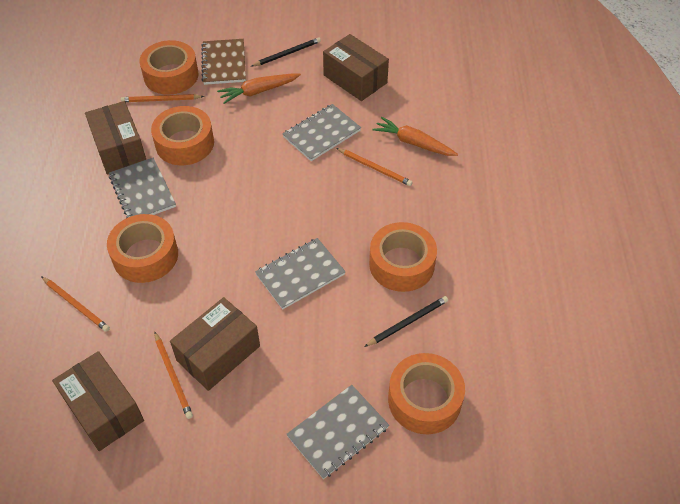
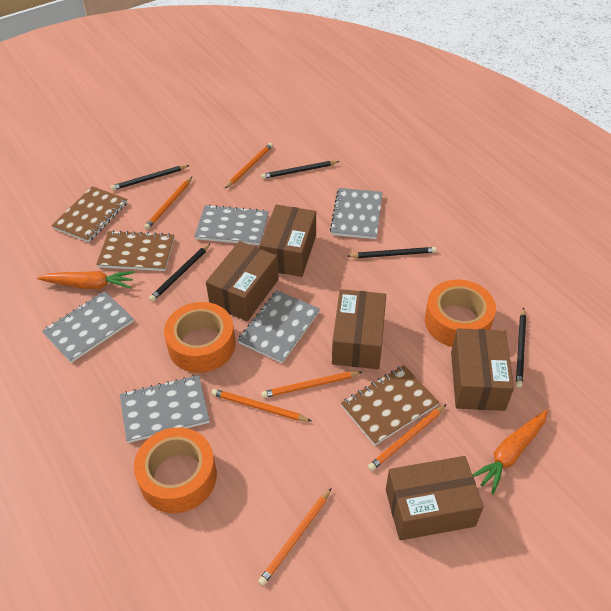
black pencil: 2 -> 5
brown box: 4 -> 5
brown notebook: 1 -> 3
grey notebook: 4 -> 5
orange pencil: 4 -> 6
orange tape: 5 -> 3

